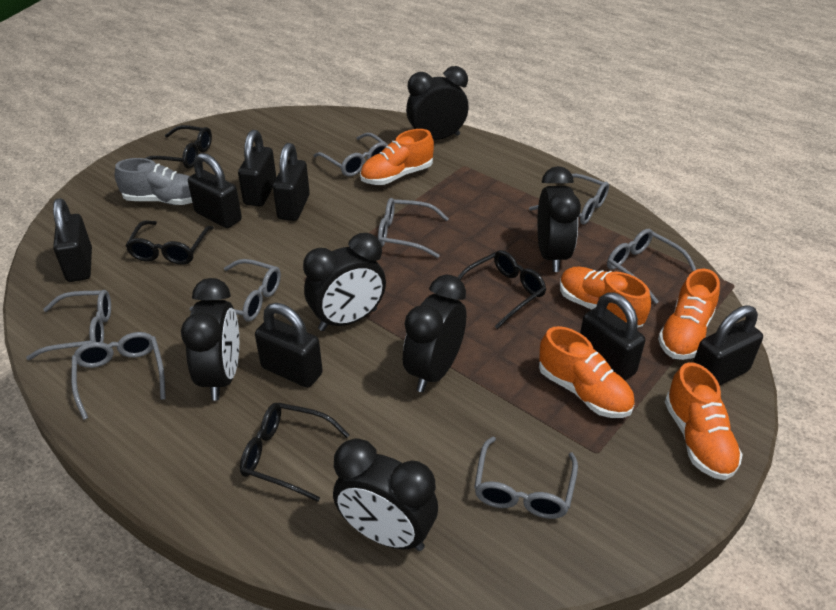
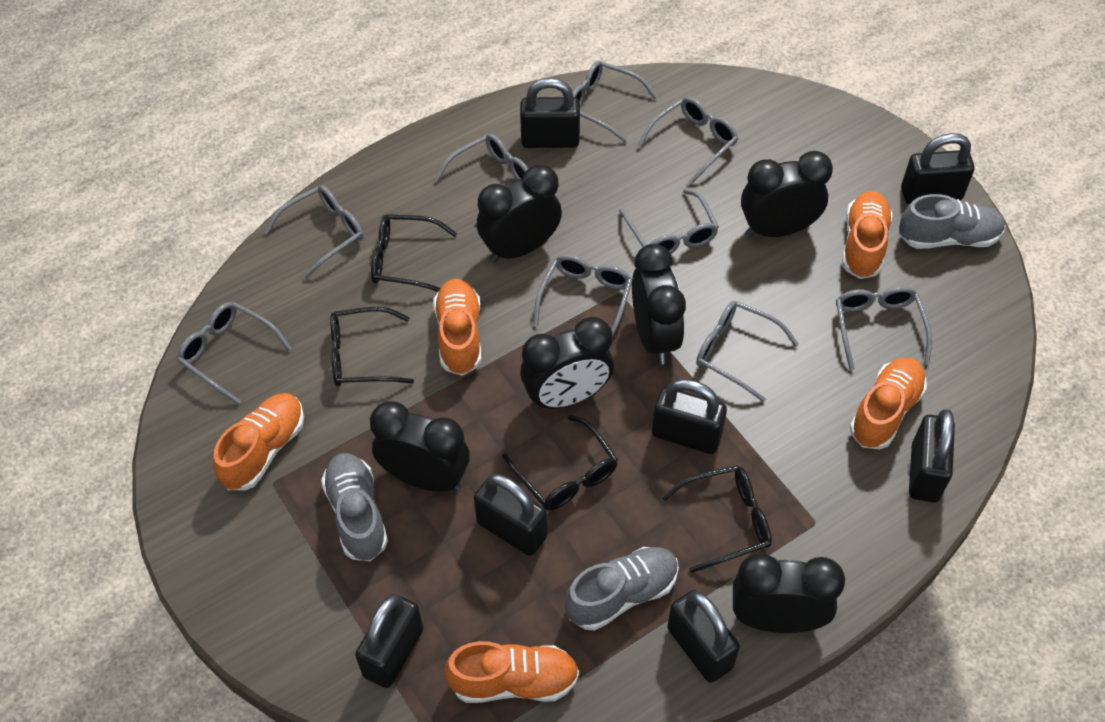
grey glasses: 8 -> 9
grey shoe: 1 -> 3

